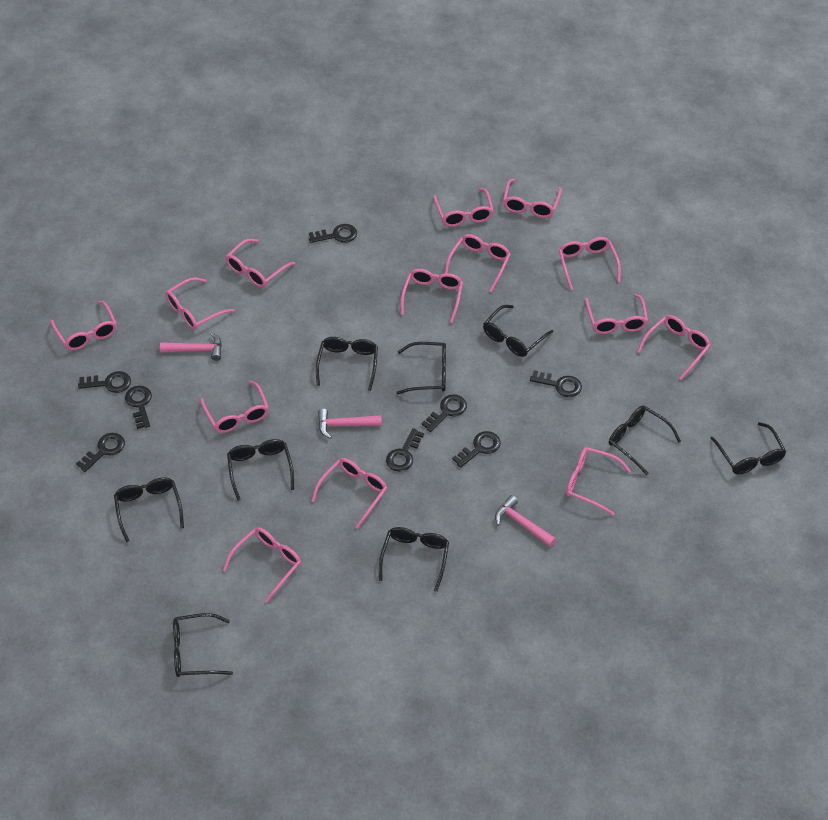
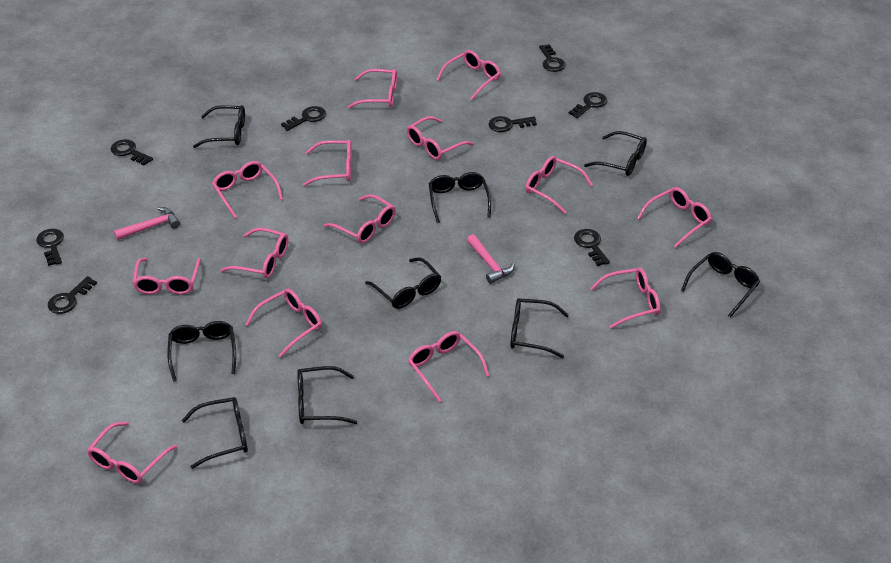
pink hammer: 3 -> 2

